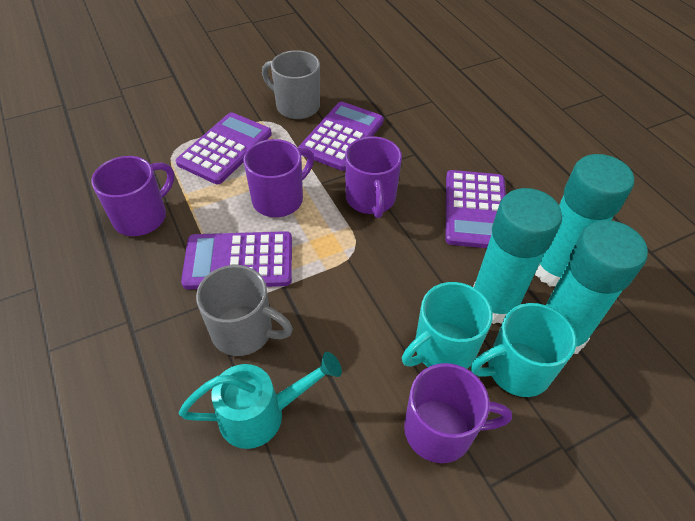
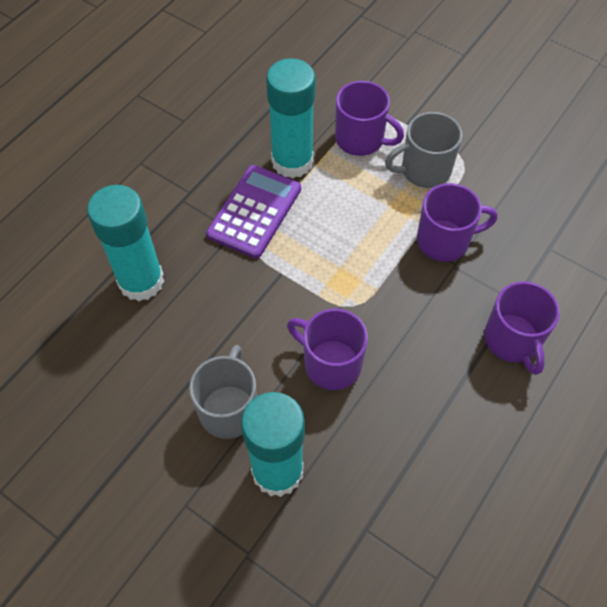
purple calculator: 4 -> 1
turquoise mug: 2 -> 0
turquoise watering can: 1 -> 0

